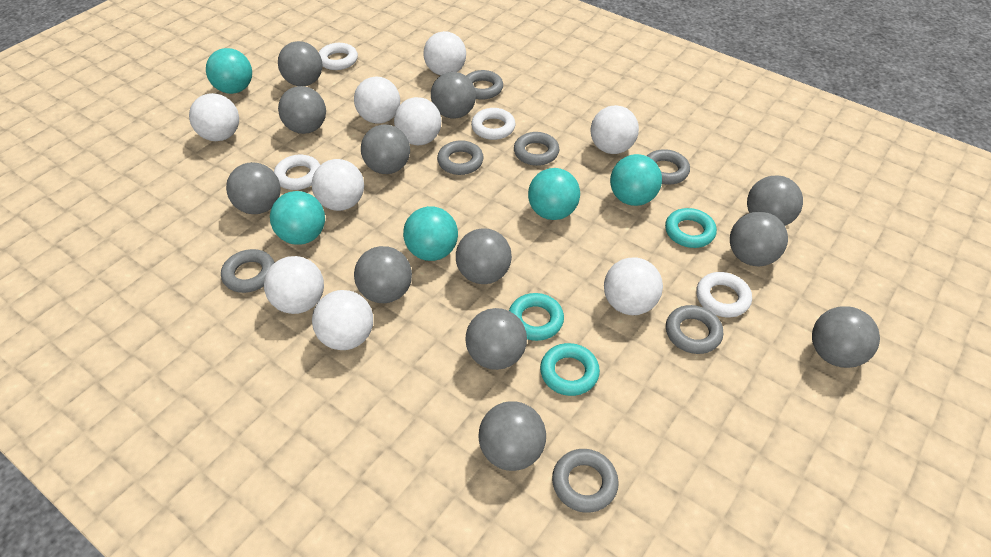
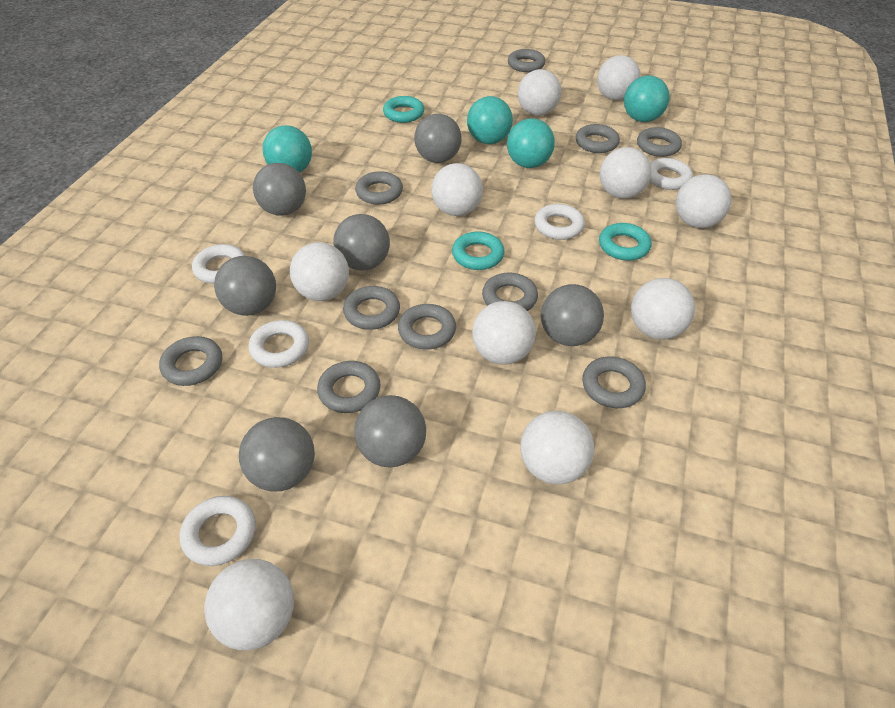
grey ball: 12 -> 7
grey ring: 7 -> 10
turquoise ball: 5 -> 4
white ball: 9 -> 10
white ring: 4 -> 5

